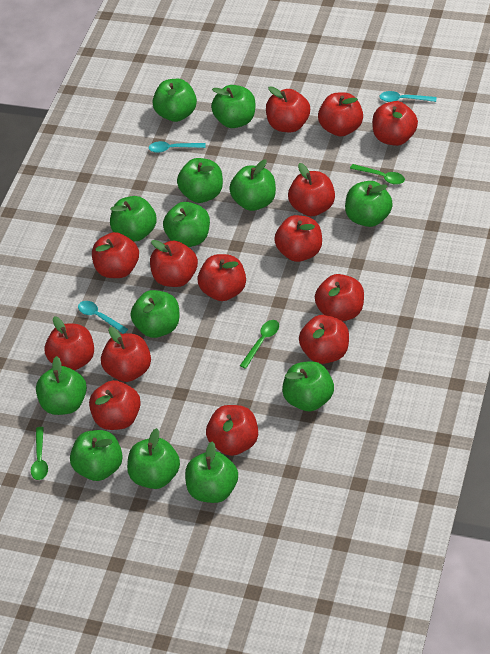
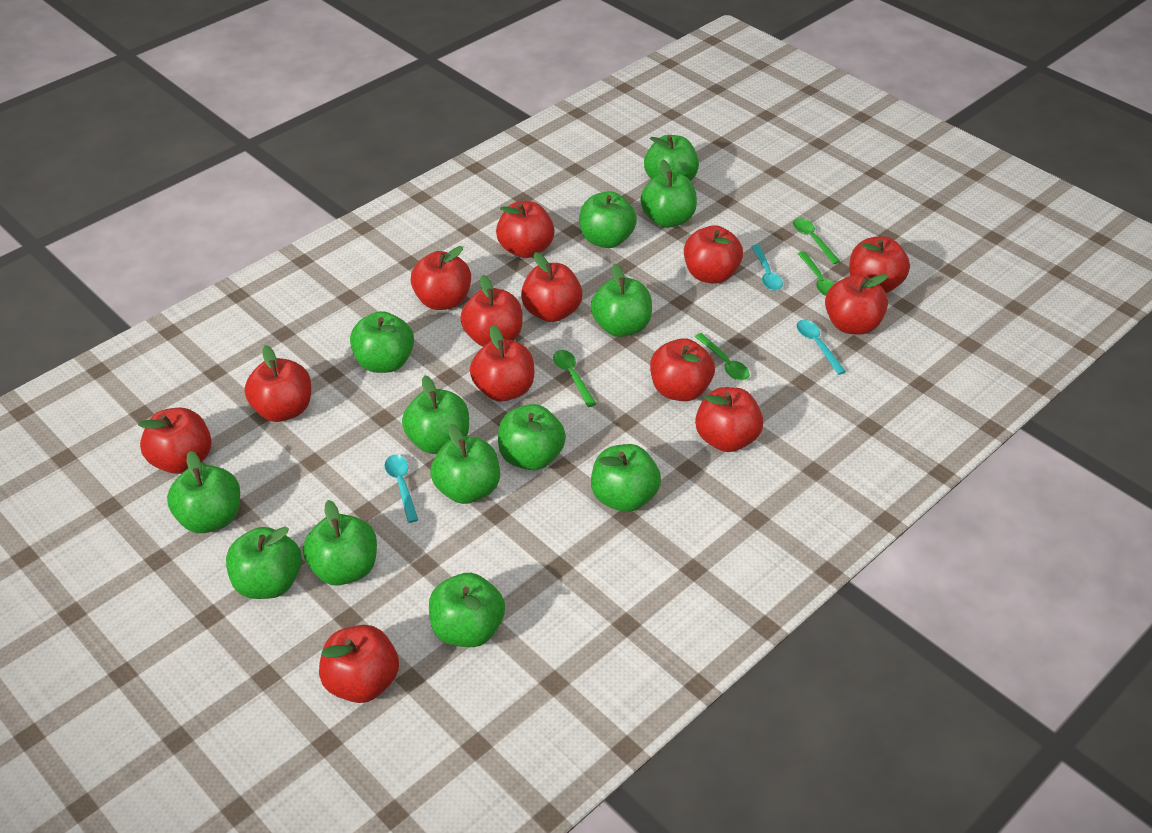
green spoon: 3 -> 4
red apple: 14 -> 13

